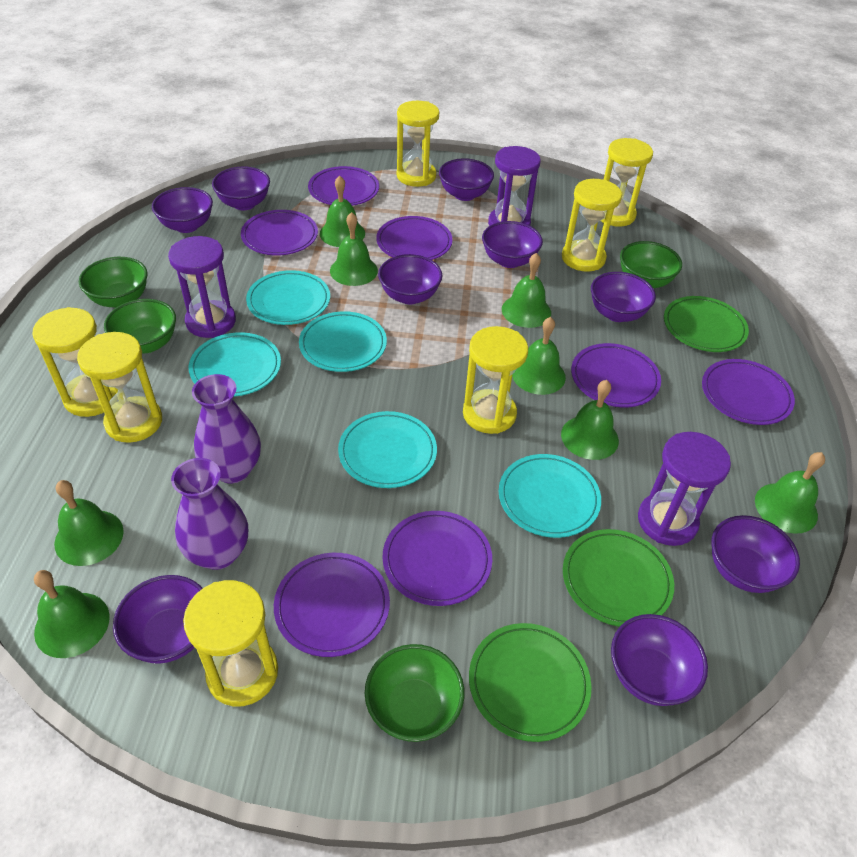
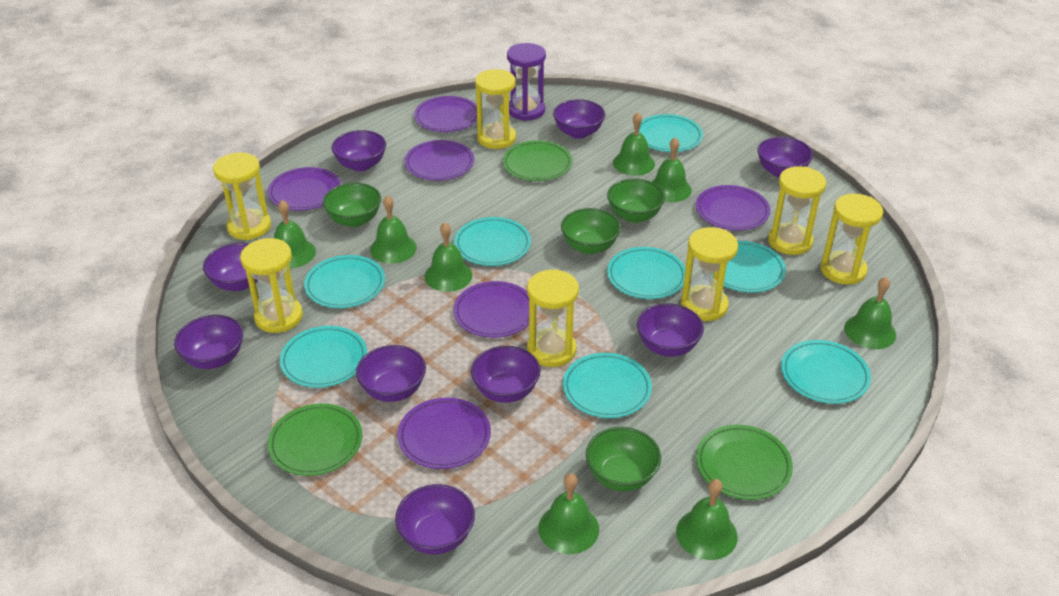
purple hourglass: 3 -> 1
purple plate: 7 -> 6
purple vase: 2 -> 0
turquoise plate: 5 -> 8

